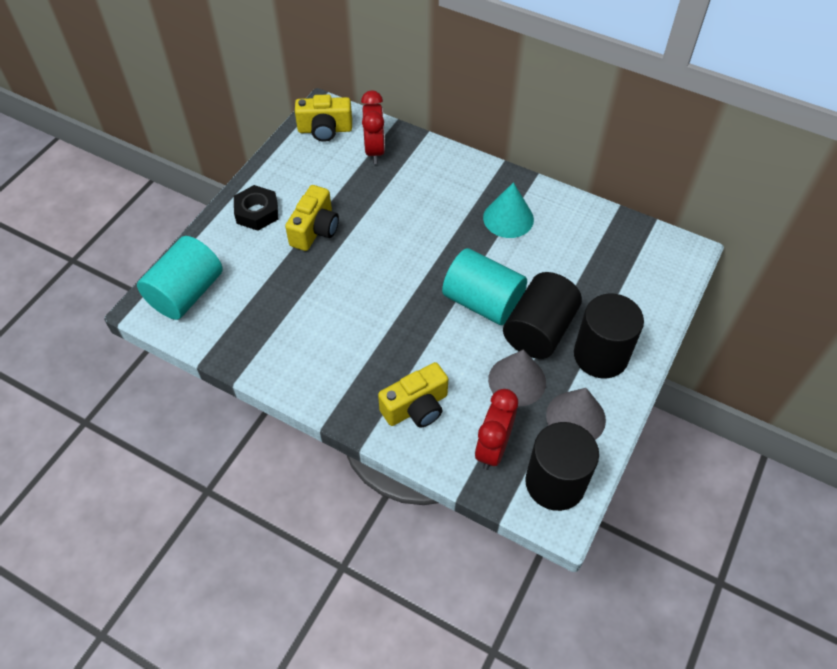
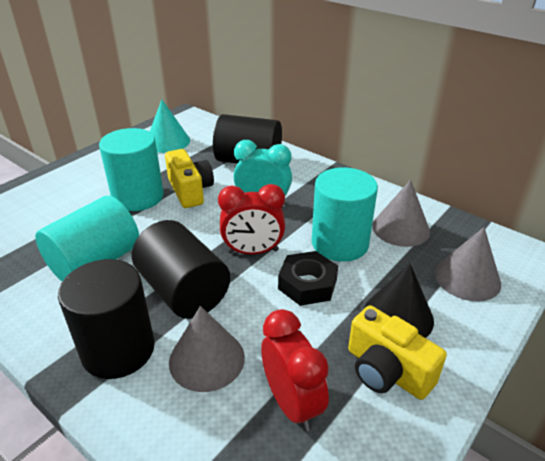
black cone: 0 -> 1
grey cone: 2 -> 3
turquoise clock: 0 -> 1
turquoise cylinder: 2 -> 3
yellow camera: 3 -> 2

